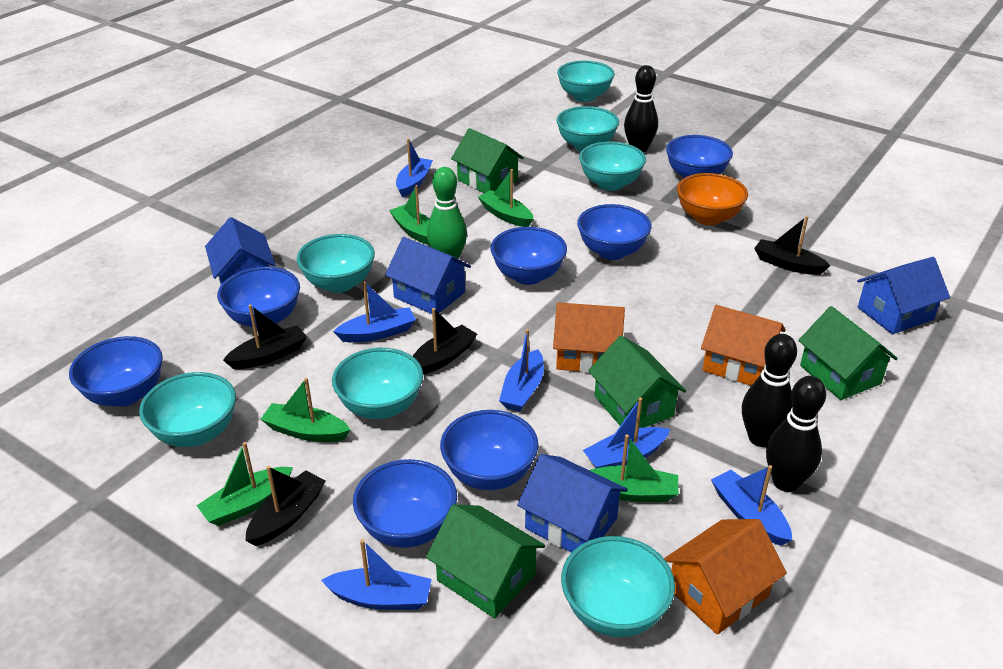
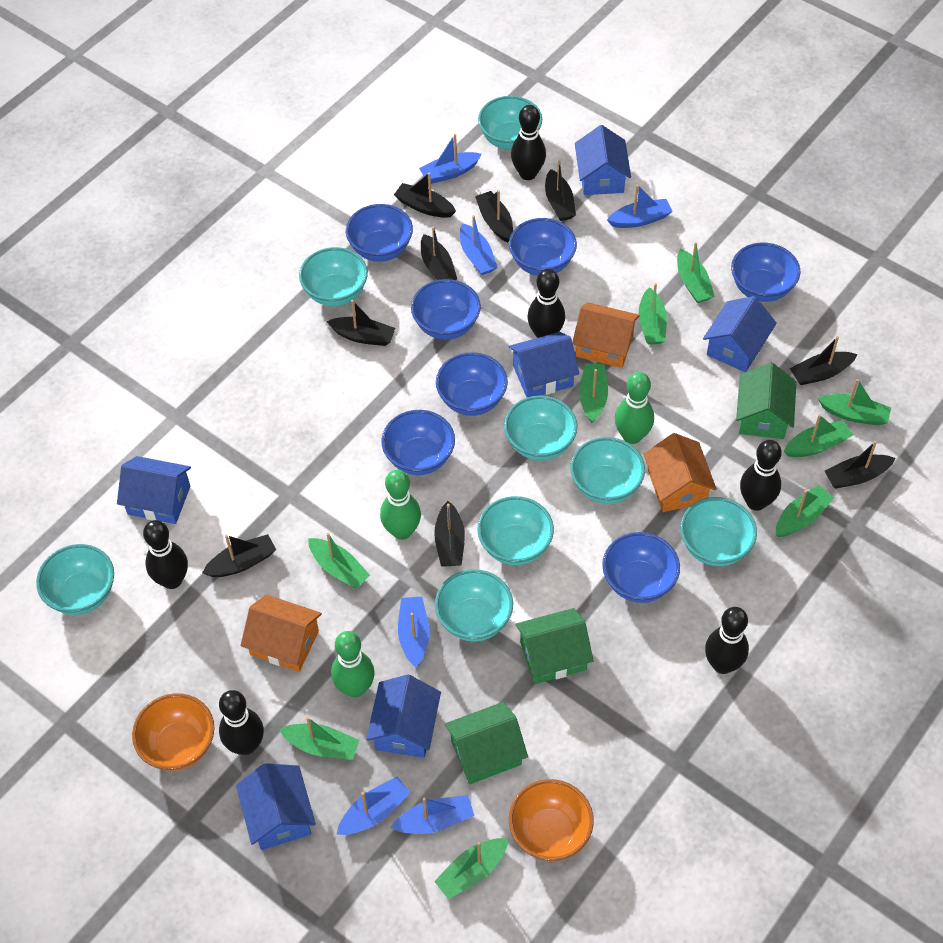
black boat: 4 -> 9
black bowling pin: 3 -> 6
blue house: 4 -> 6
green boat: 5 -> 9
green bowling pin: 1 -> 3
green house: 4 -> 3
orange bowl: 1 -> 2
turquoise bowl: 7 -> 8

